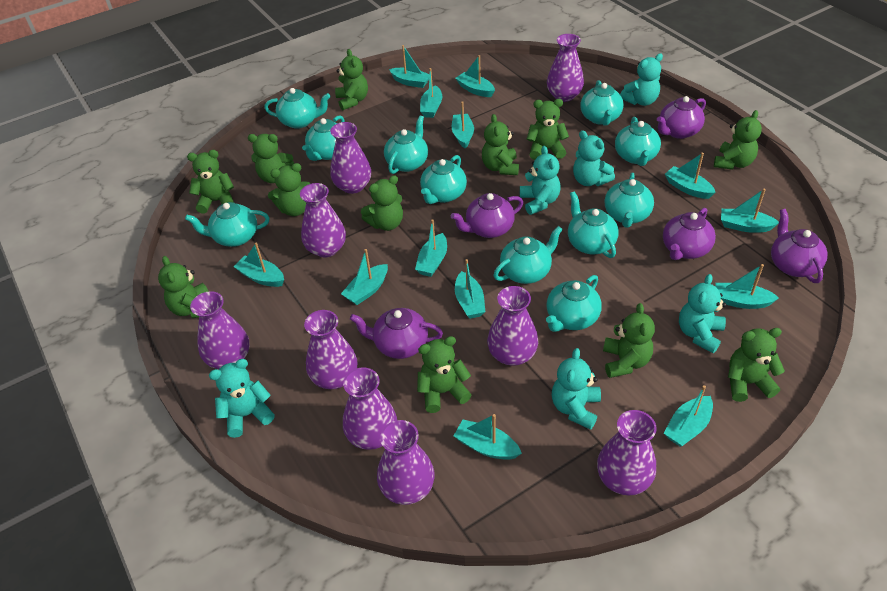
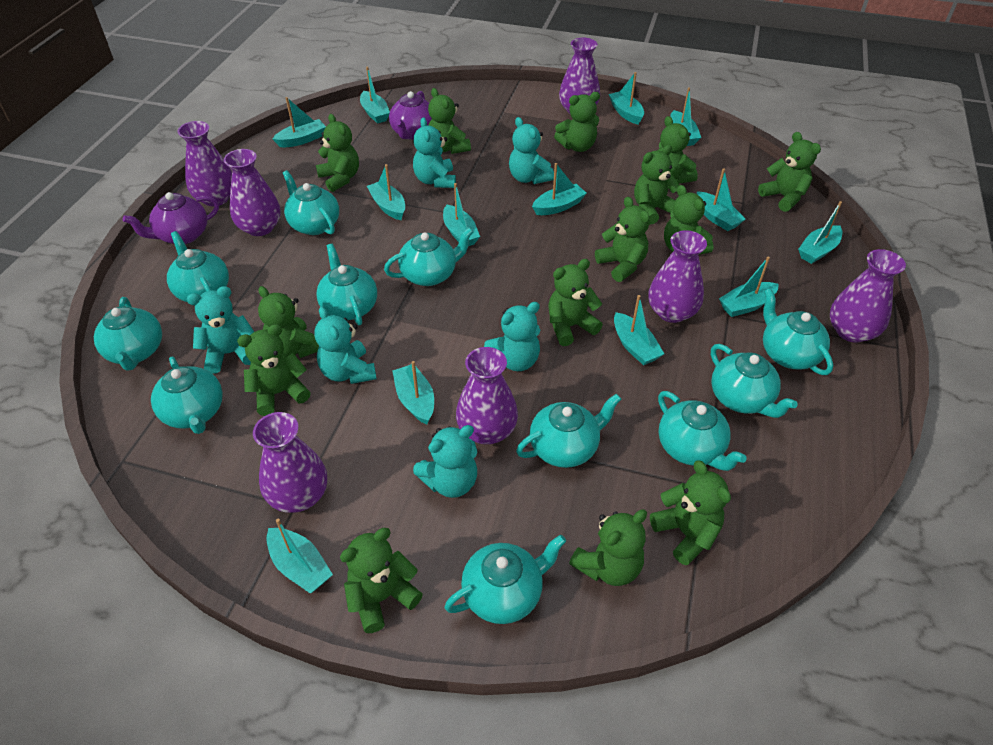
green teddy bear: 12 -> 14
purple teapot: 5 -> 2
purple vase: 9 -> 7

